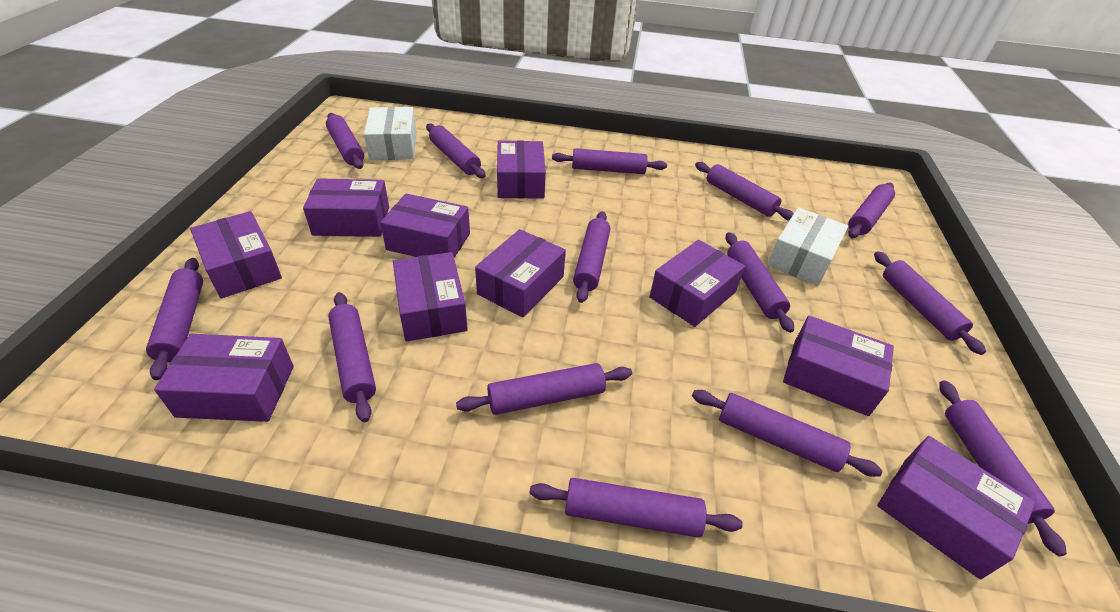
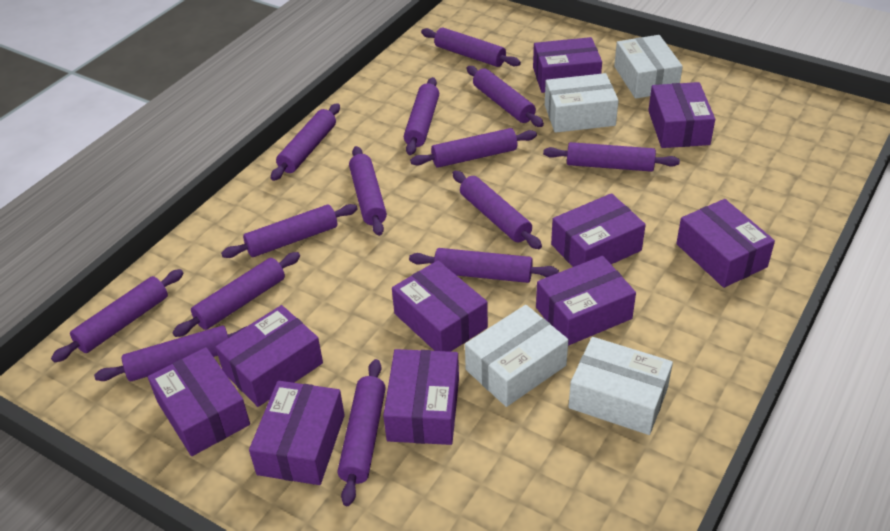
white box: 2 -> 4

